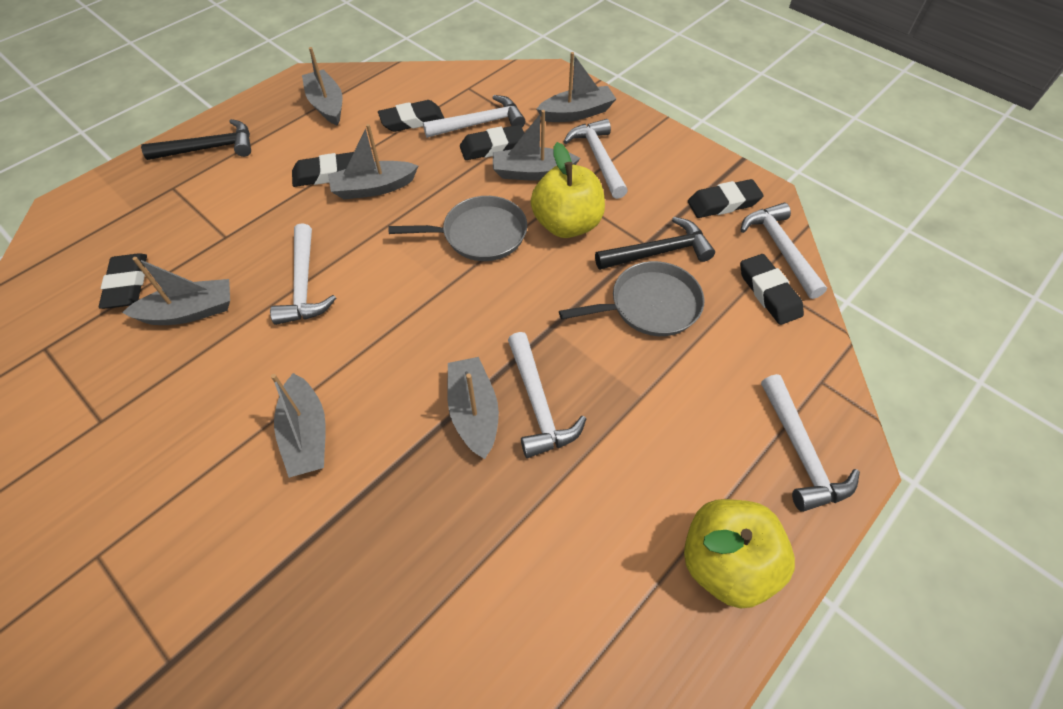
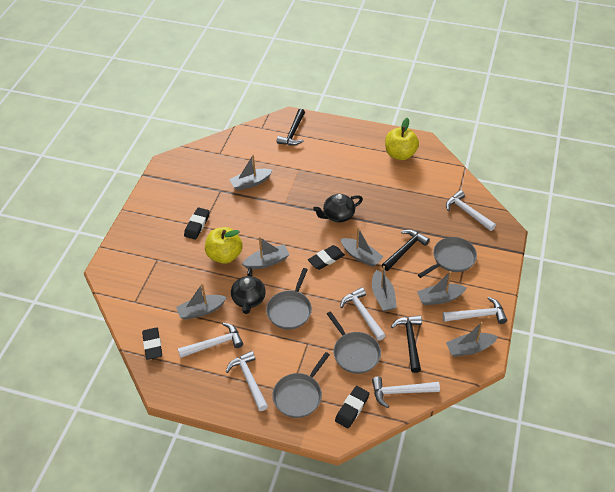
black eraser: 6 -> 4
black hammer: 2 -> 3
black teapot: 0 -> 2
grey pan: 2 -> 4

